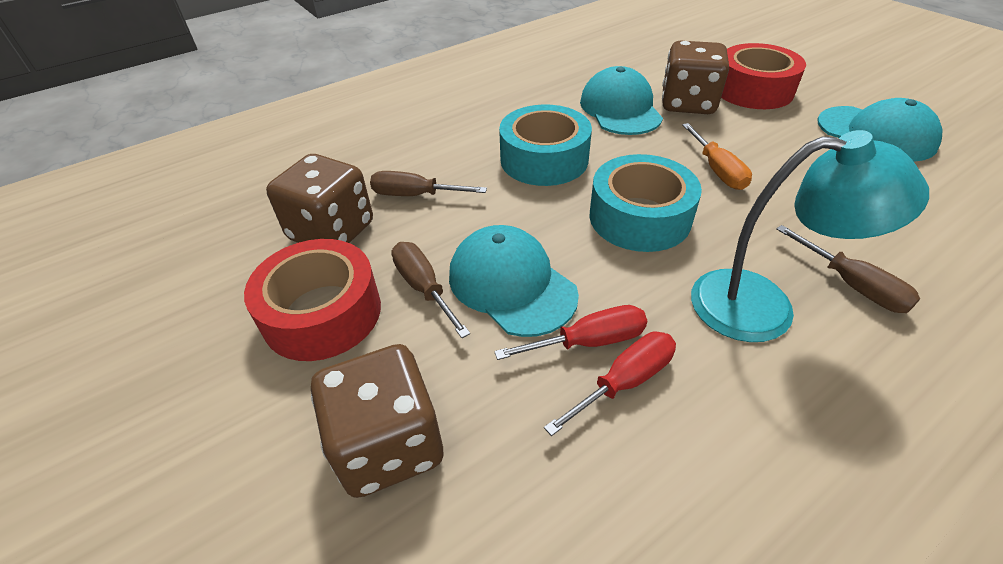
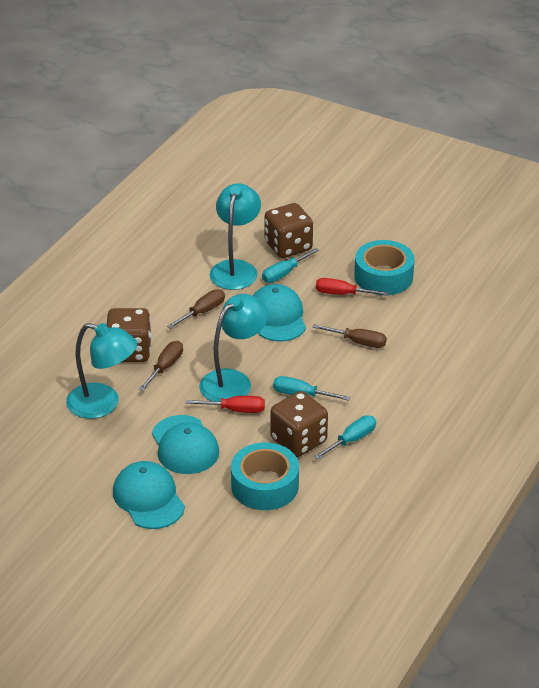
orange screwdriver: 1 -> 0
red tape: 2 -> 0
turquoise lamp: 1 -> 3
turquoise screwdriver: 0 -> 3

